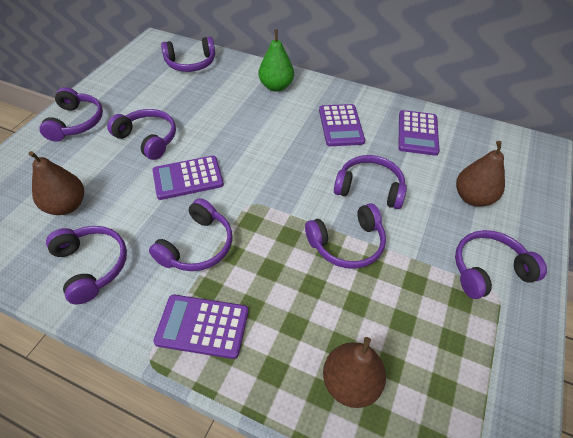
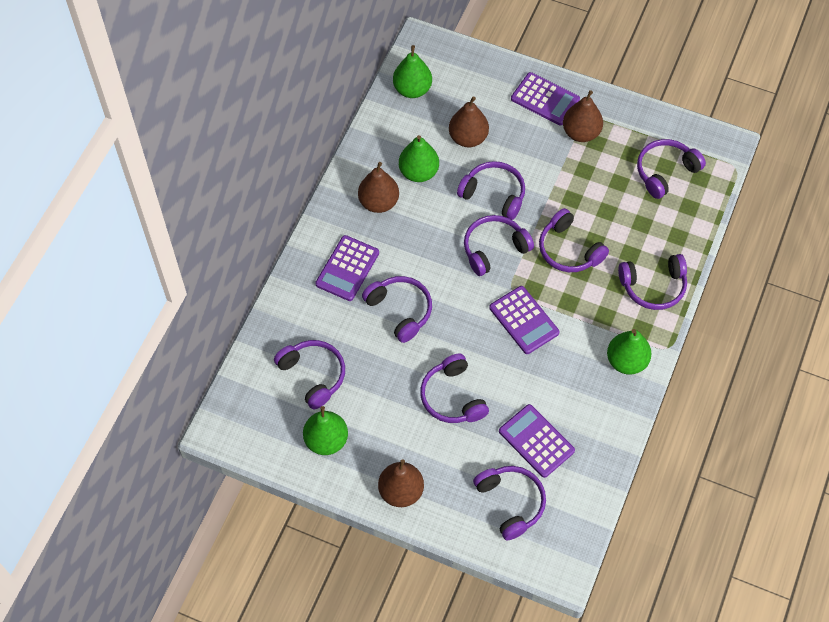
brown pear: 3 -> 4
green pear: 1 -> 4
purple headphones: 8 -> 9

